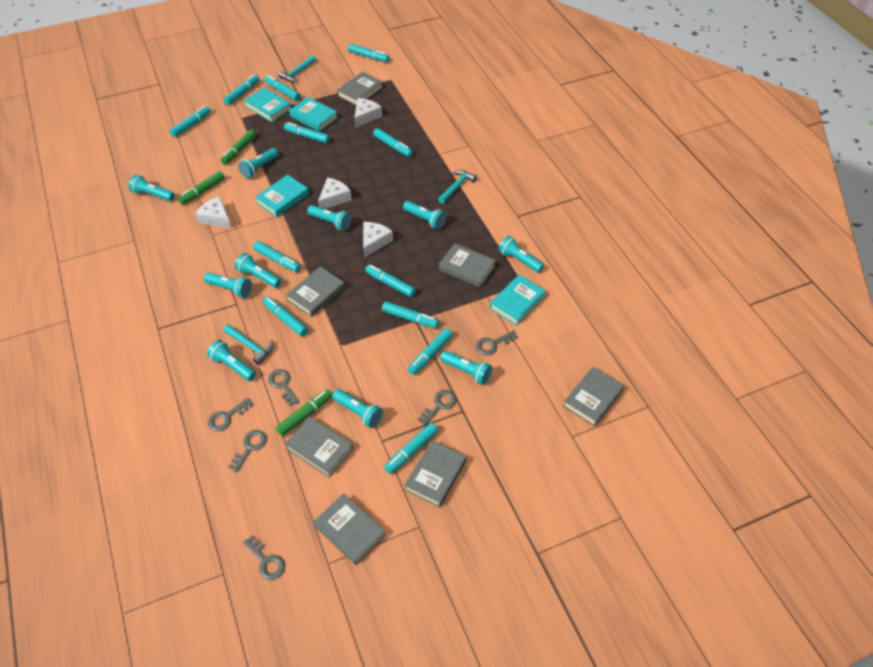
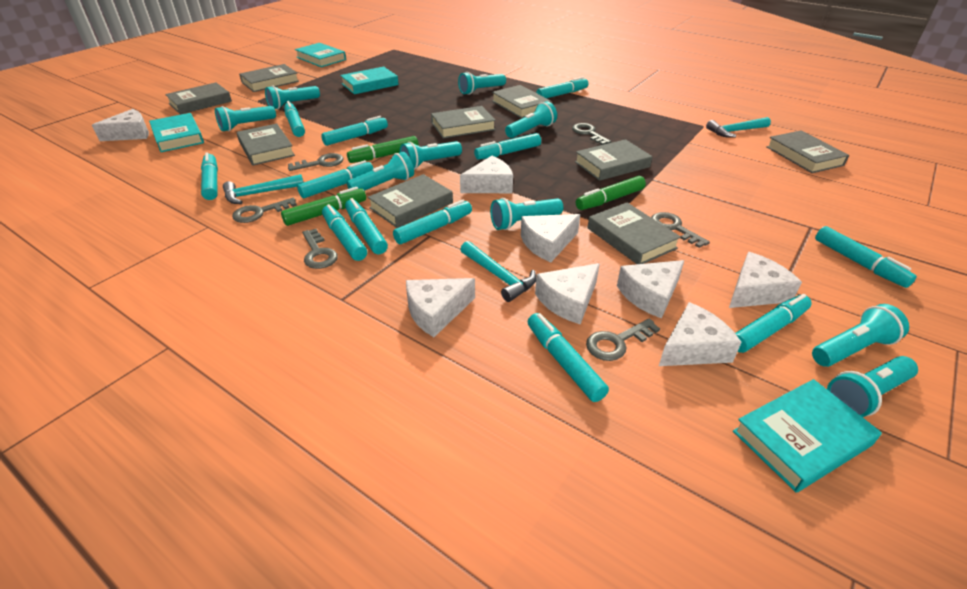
grey book: 7 -> 9
turquoise flashlight: 10 -> 9
white cheese: 4 -> 8

